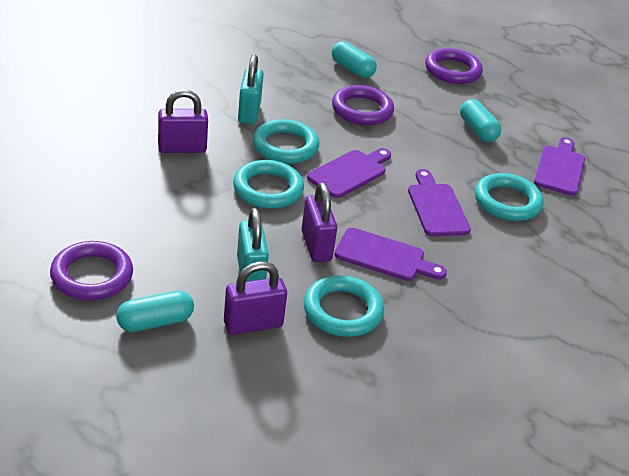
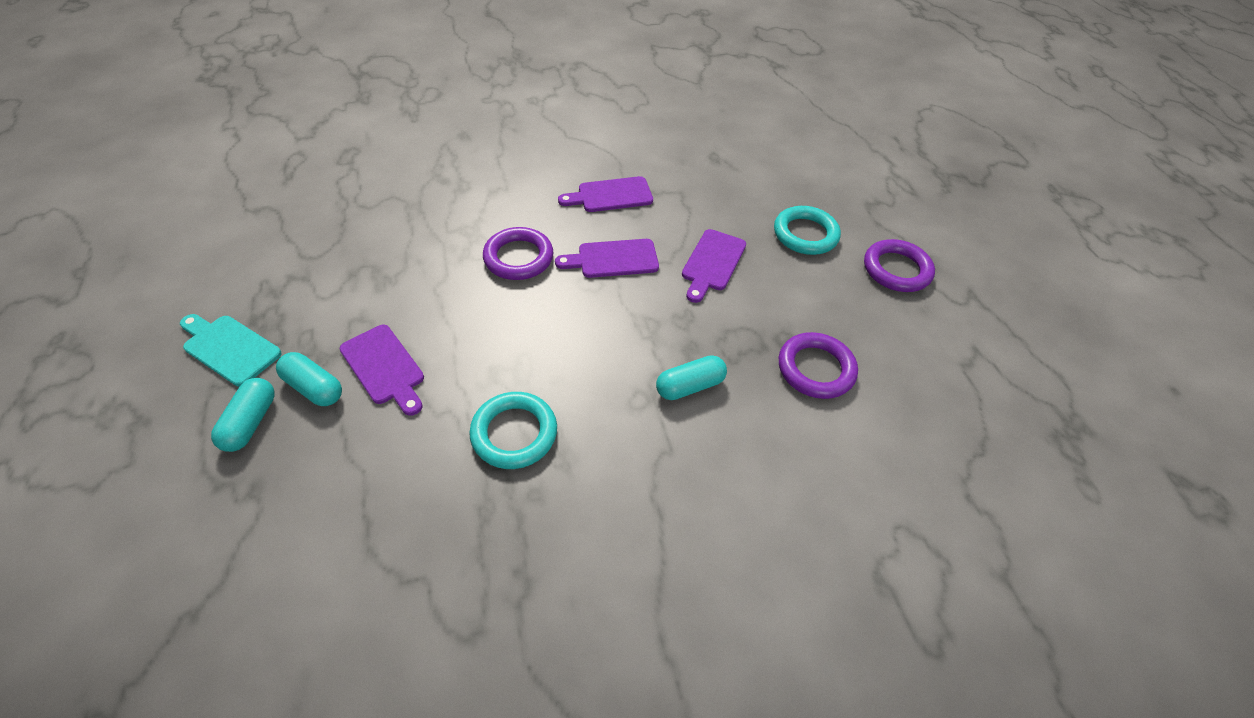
purple padlock: 3 -> 0
turquoise cutting board: 0 -> 1
turquoise padlock: 2 -> 0
turquoise ring: 4 -> 2

